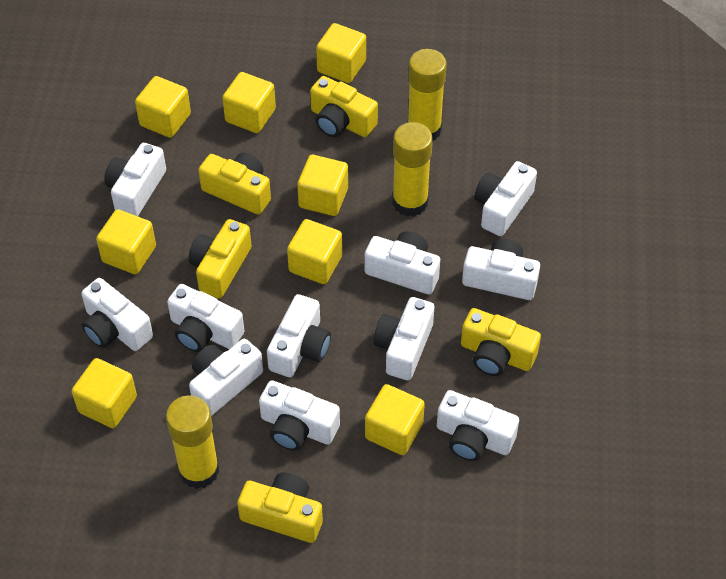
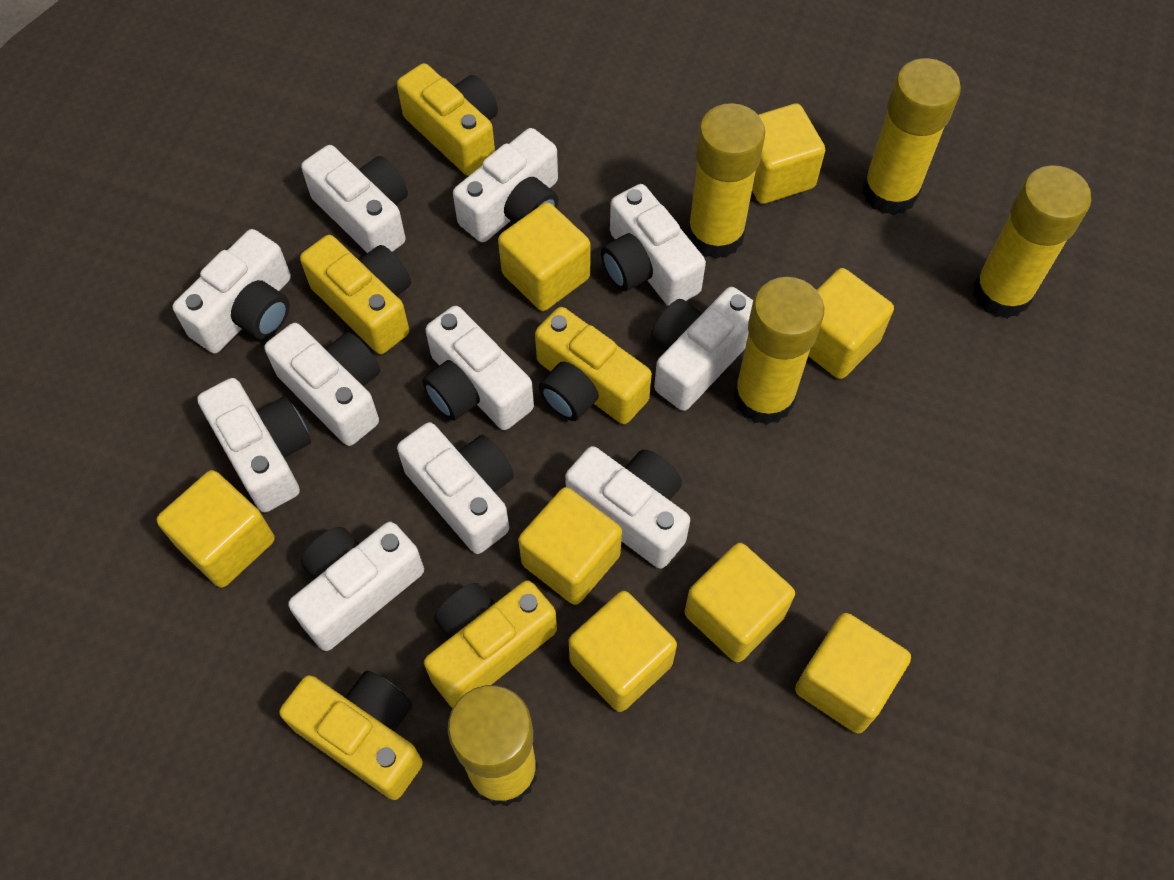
yellow glue stick: 3 -> 5

